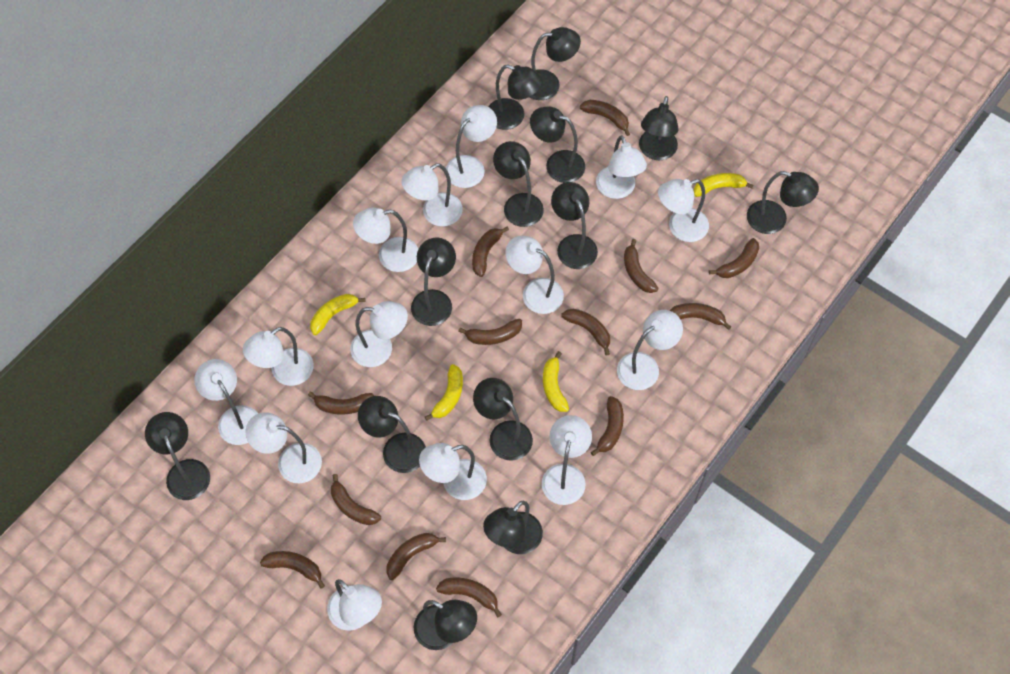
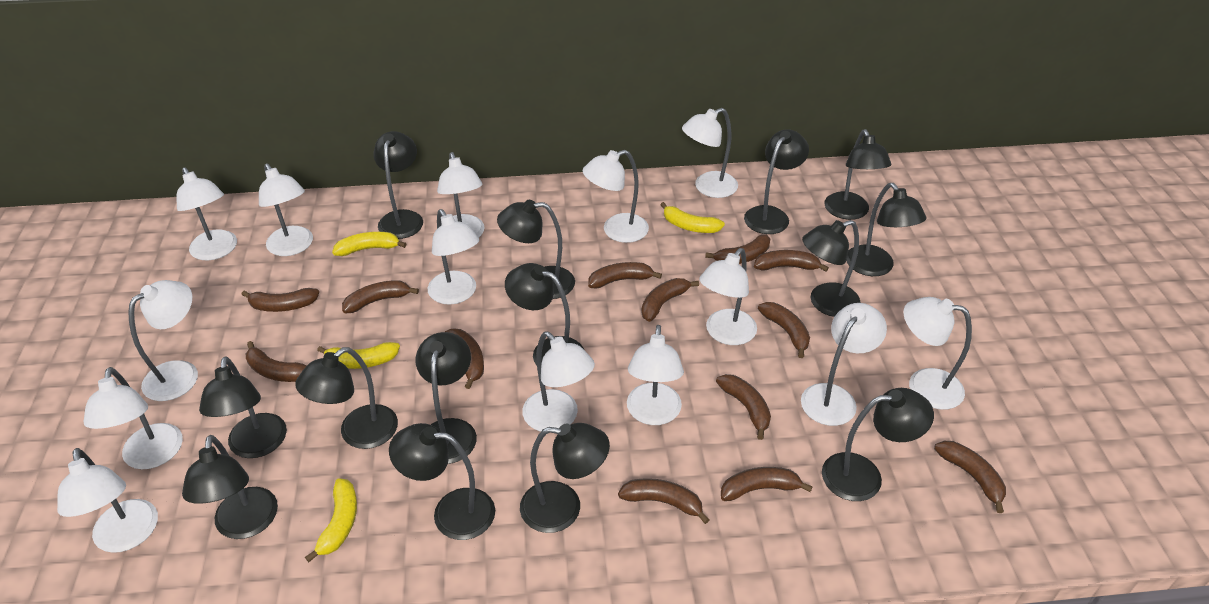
black lamp: 13 -> 14

